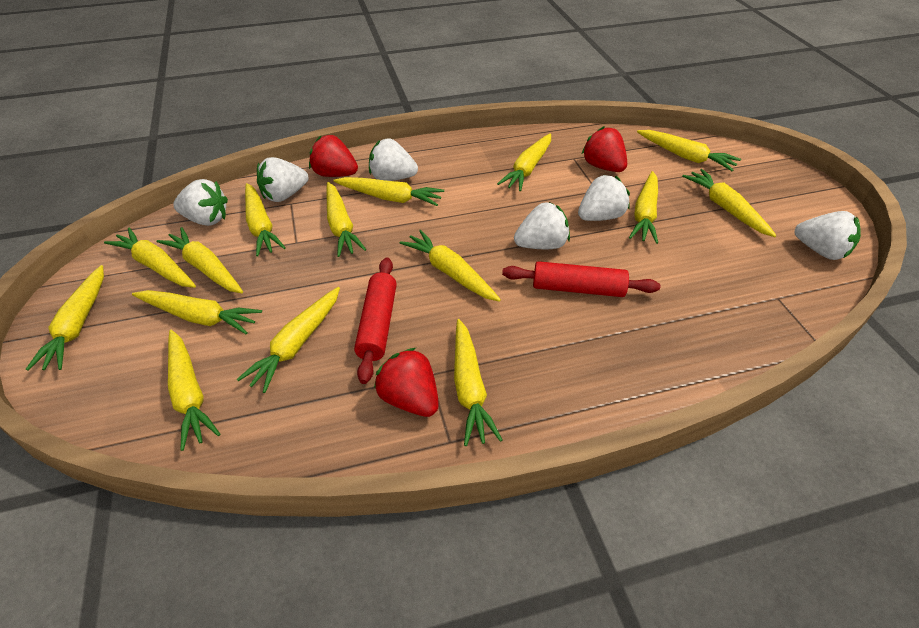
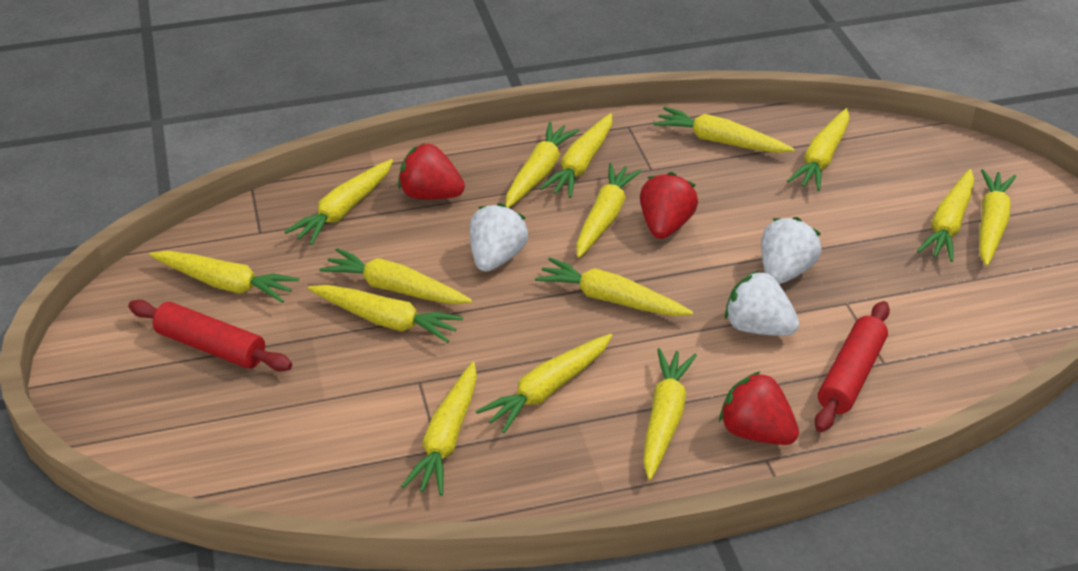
white strawberry: 6 -> 3

